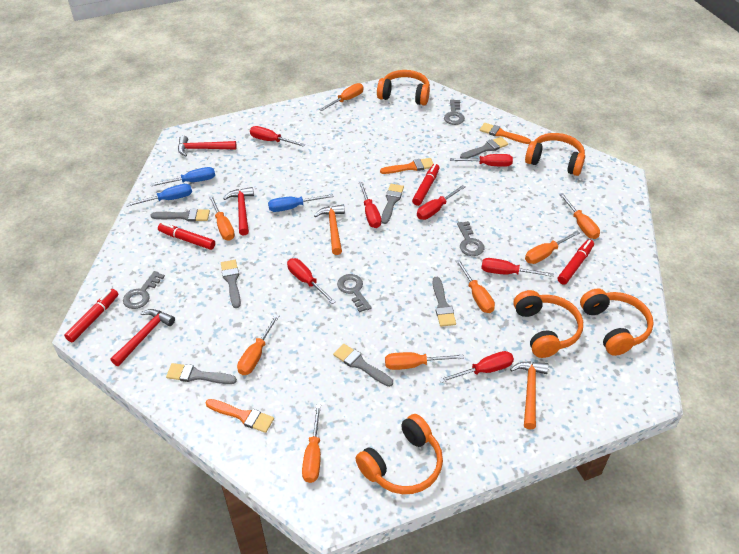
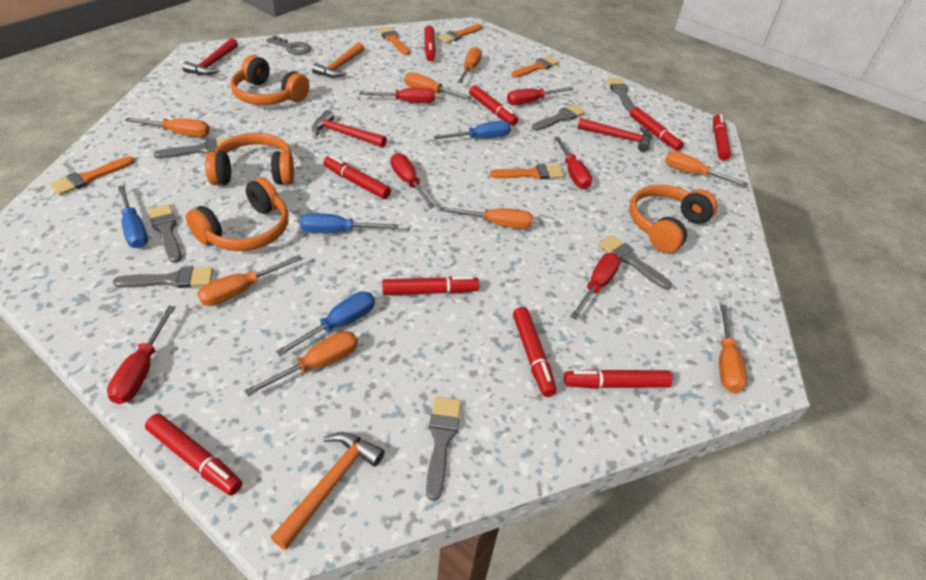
blue screwdriver: 3 -> 4
grey key: 4 -> 1
orange brush: 3 -> 5
orange headphones: 5 -> 4
red marker: 4 -> 9
red screwdriver: 7 -> 6

